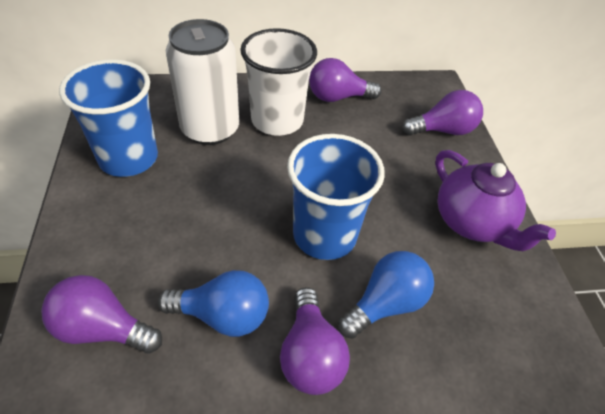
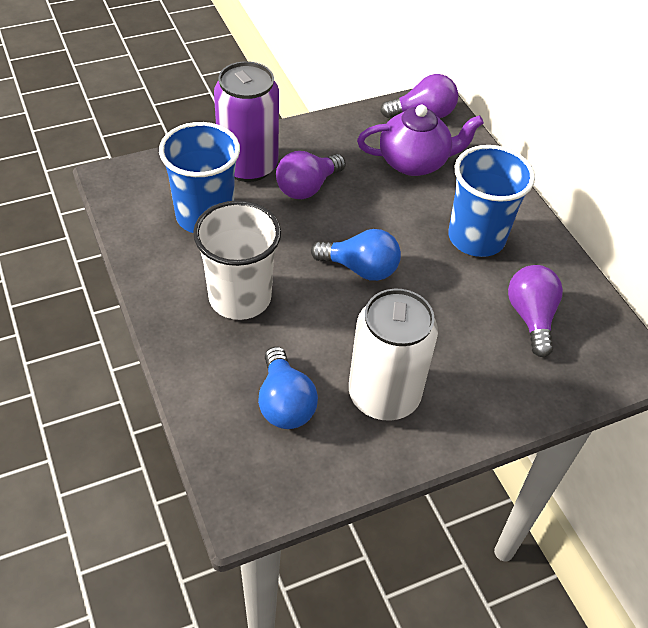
purple can: 0 -> 1
purple light bulb: 4 -> 3

